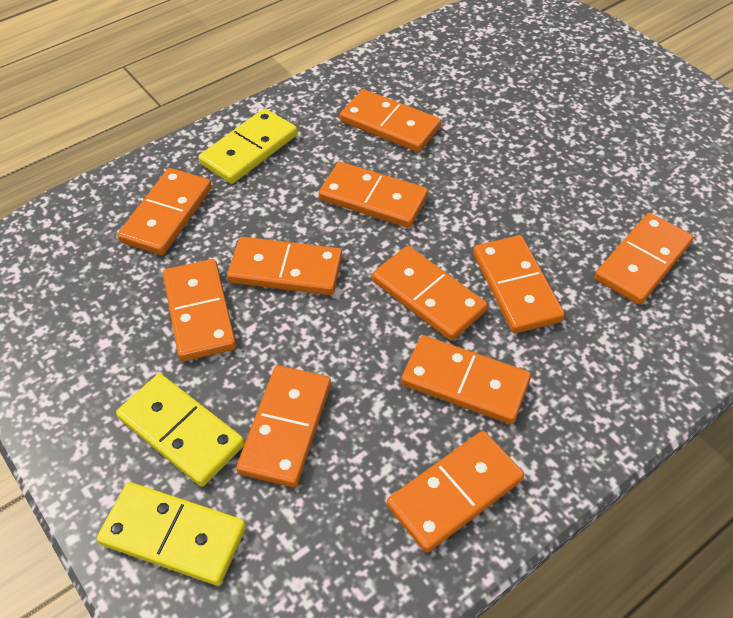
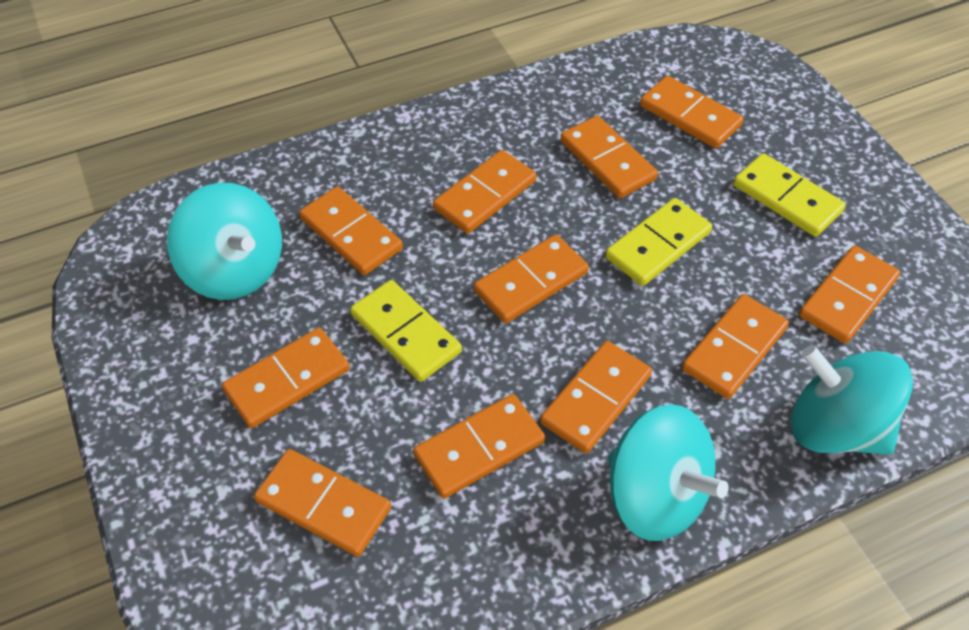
turquoise spinning top: 0 -> 3

